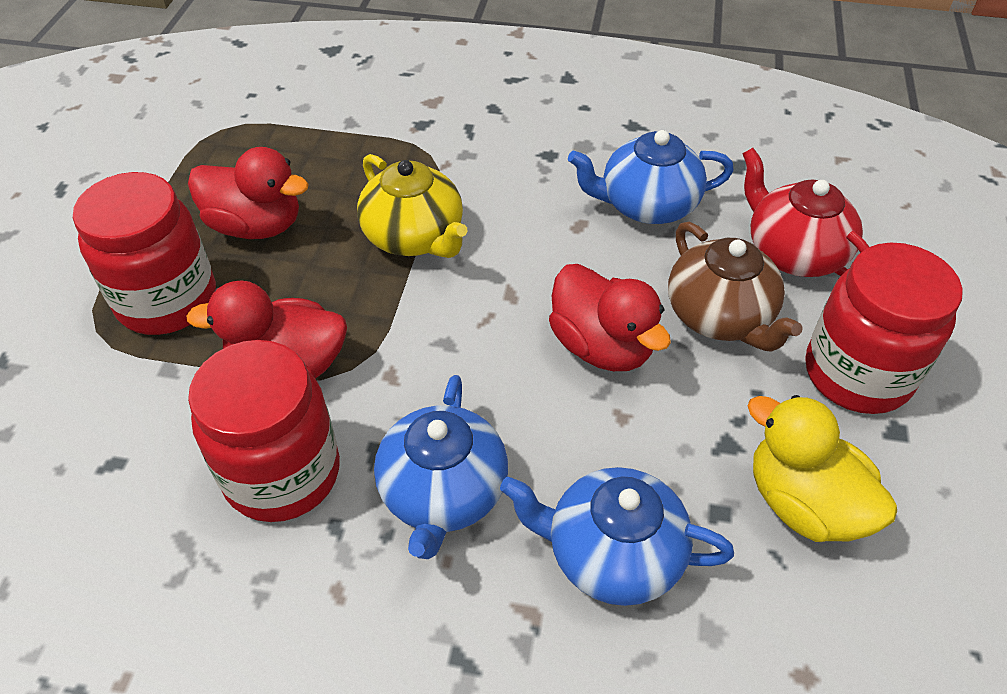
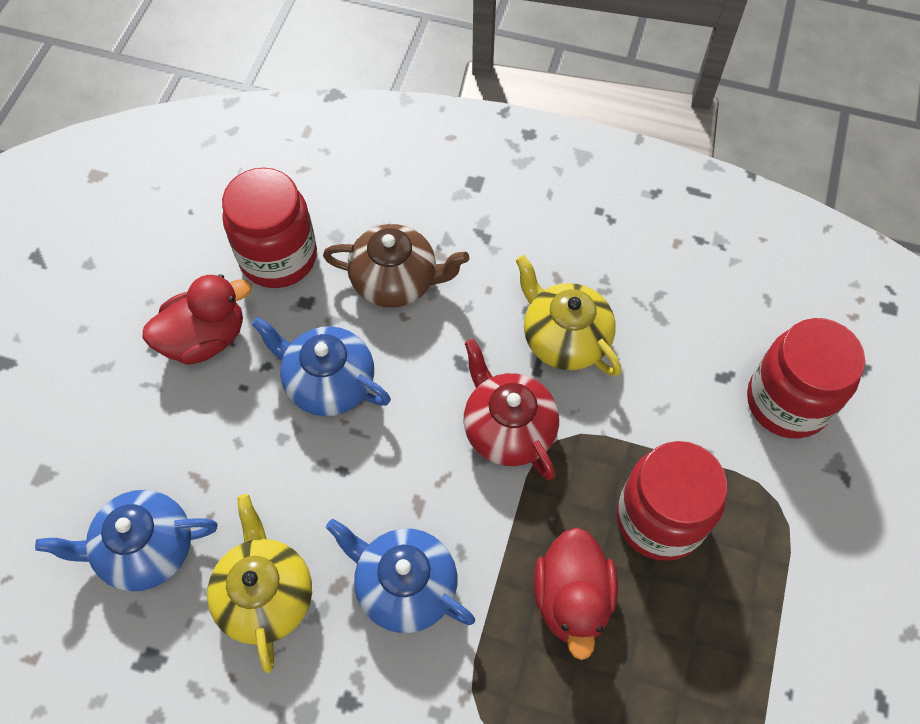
red duck: 3 -> 2
yellow duck: 1 -> 0
yellow teapot: 1 -> 2

